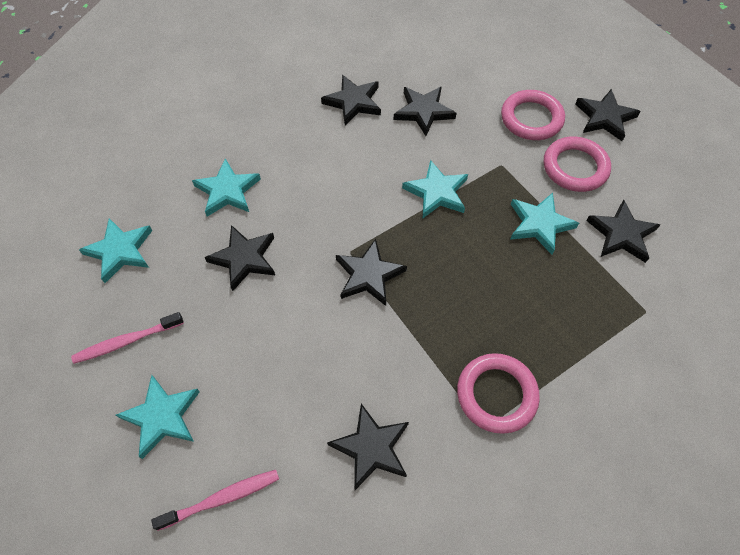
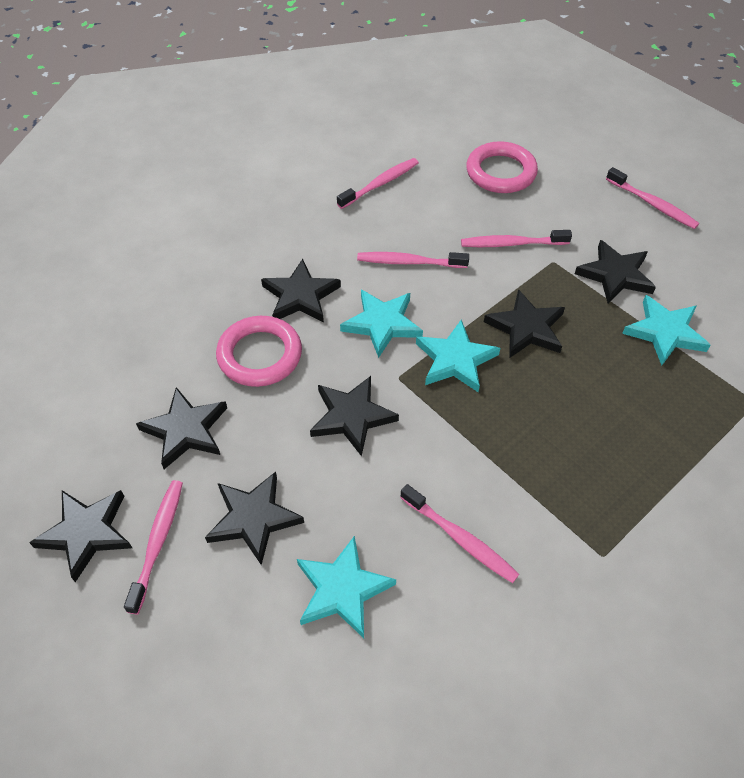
pink ring: 3 -> 2
pink toothbrush: 2 -> 6
turquoise star: 5 -> 4

